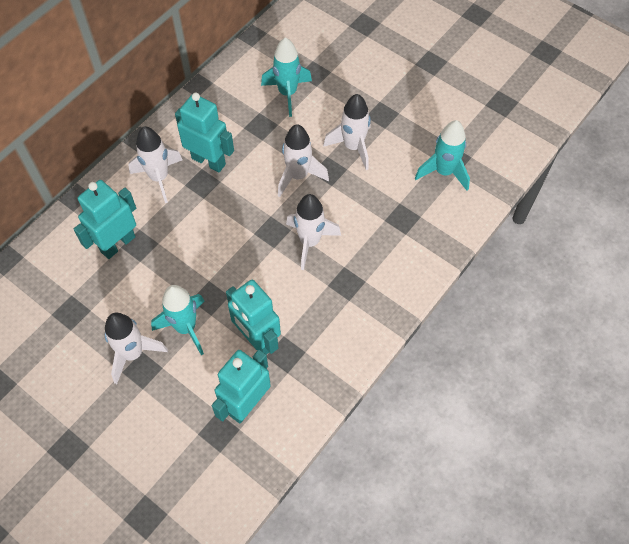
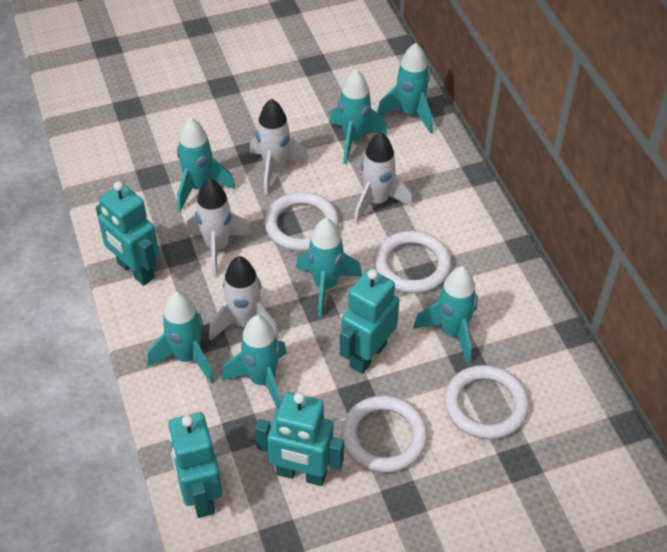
turquoise rocket: 3 -> 7
white ring: 0 -> 4
white rocket: 5 -> 4

